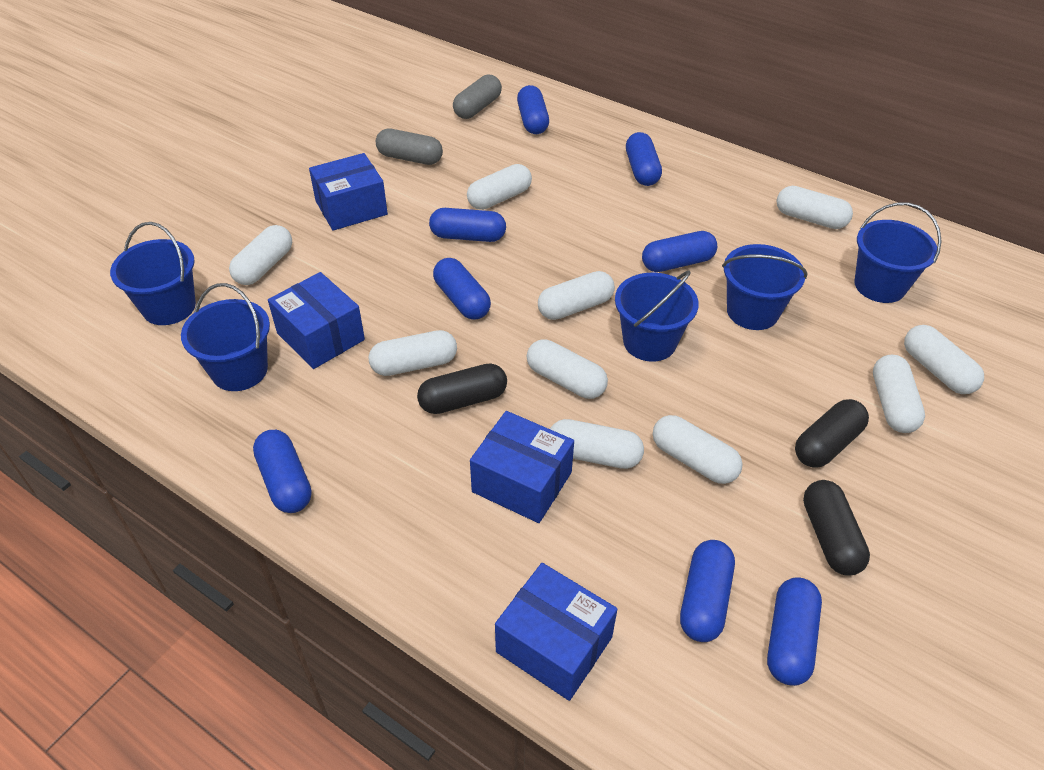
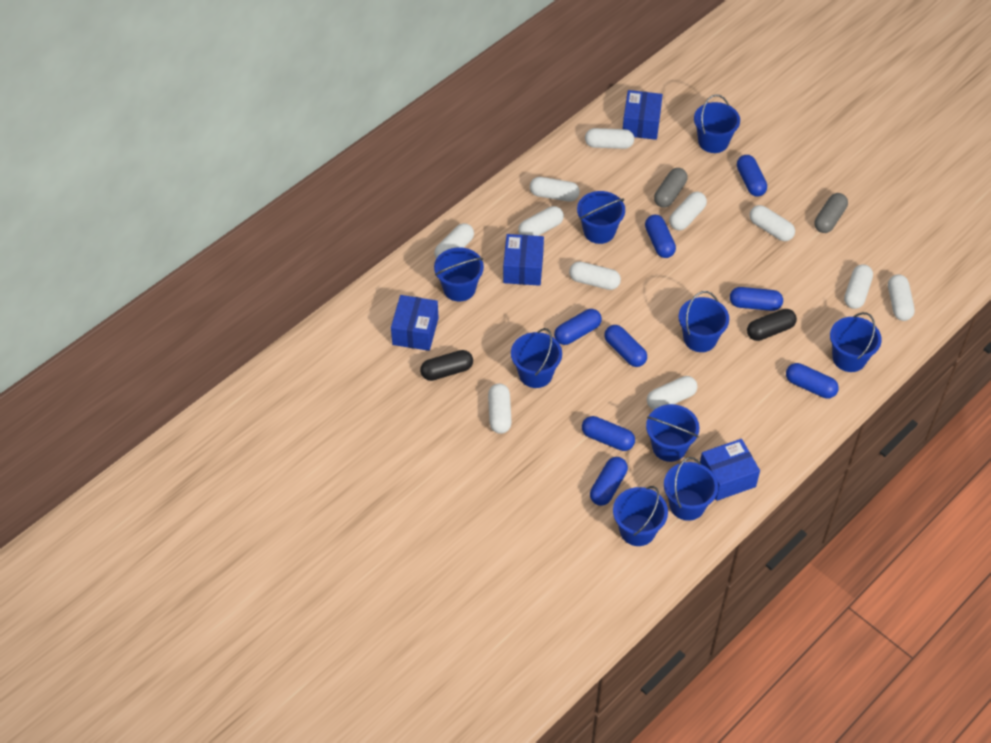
black capsule: 3 -> 2
blue bucket: 5 -> 9
white capsule: 10 -> 11

